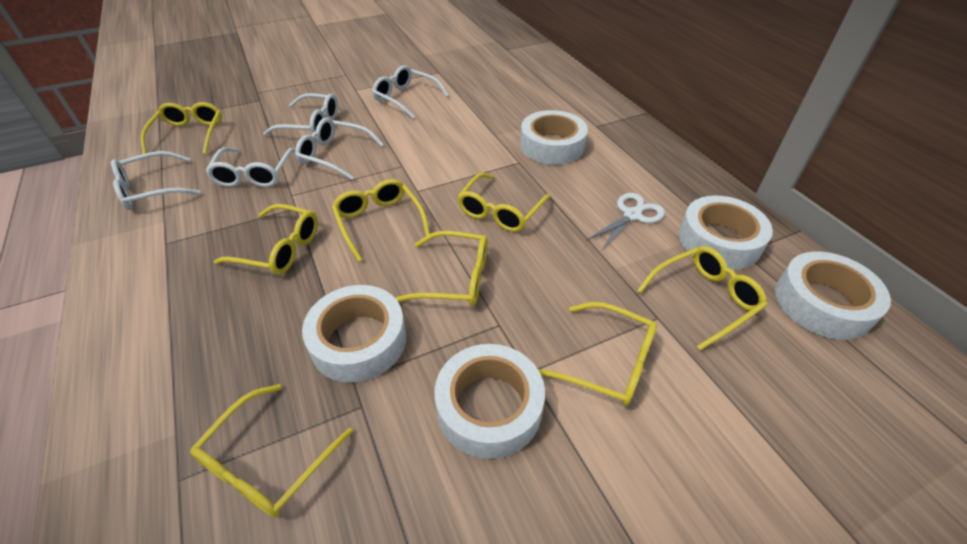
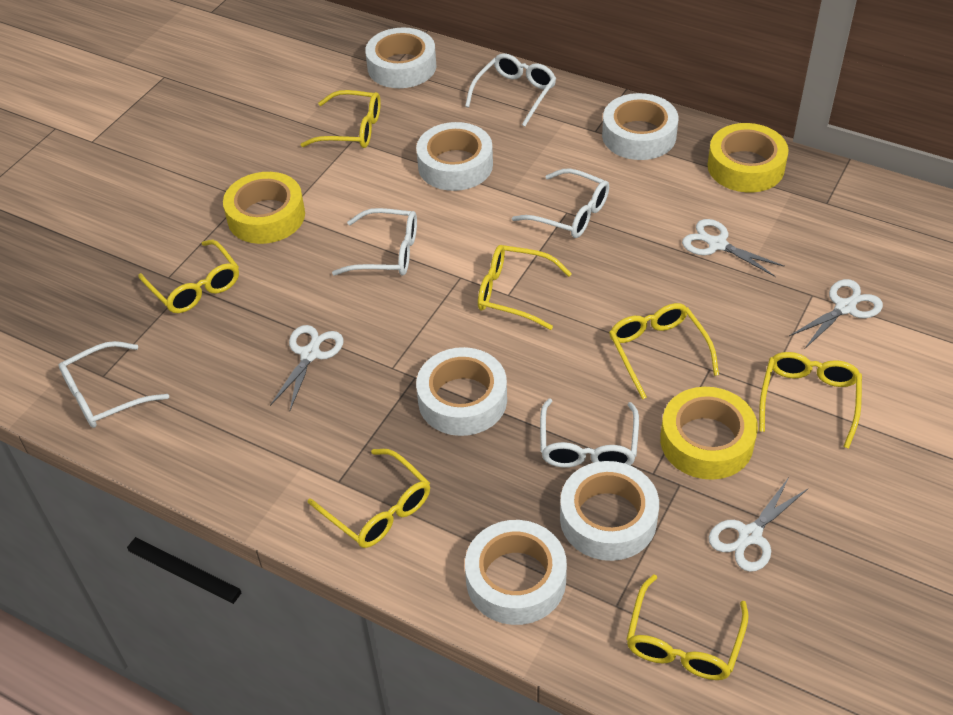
white scissors: 1 -> 4
white tape: 5 -> 6
yellow glasses: 8 -> 7
yellow tape: 0 -> 3

